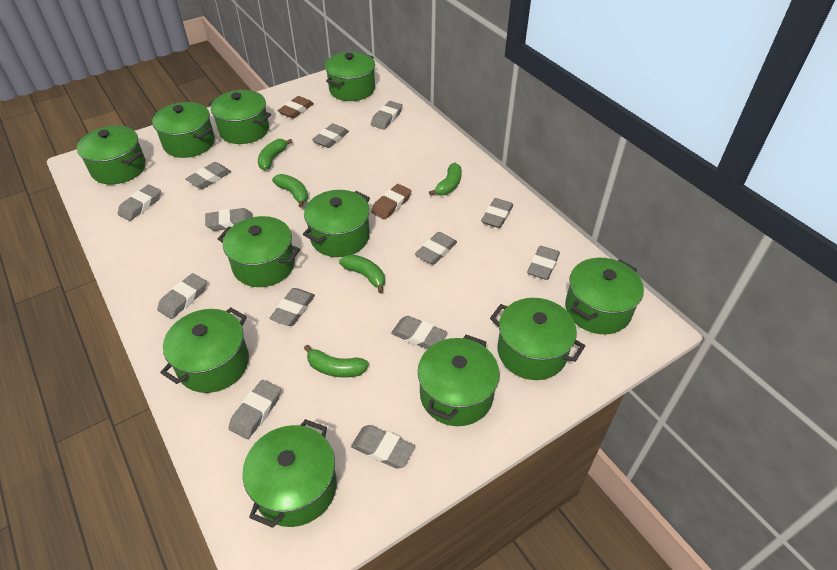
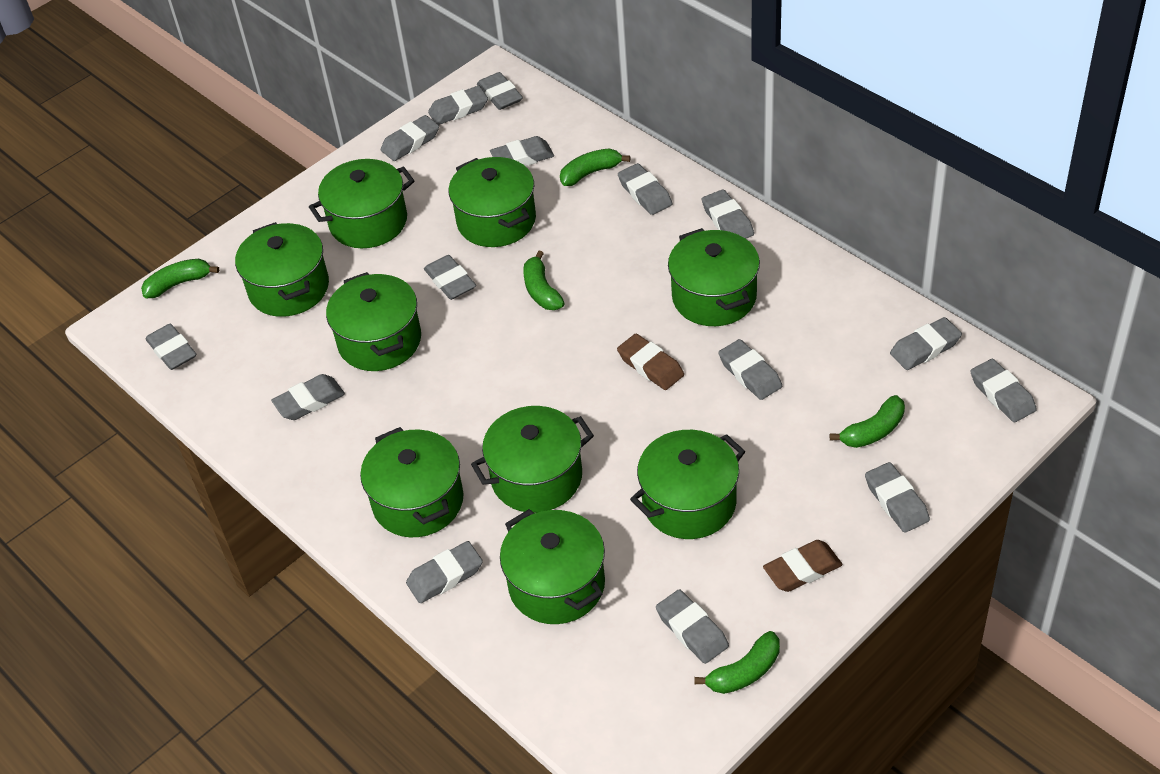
green pot: 11 -> 9
grey eraser: 13 -> 15

